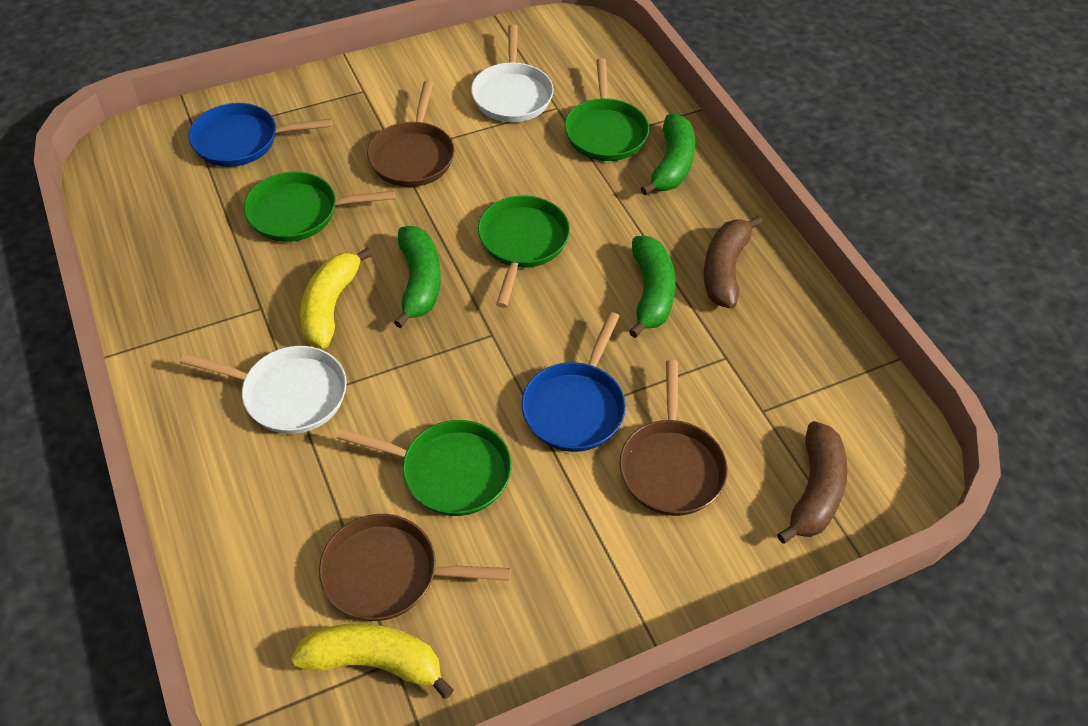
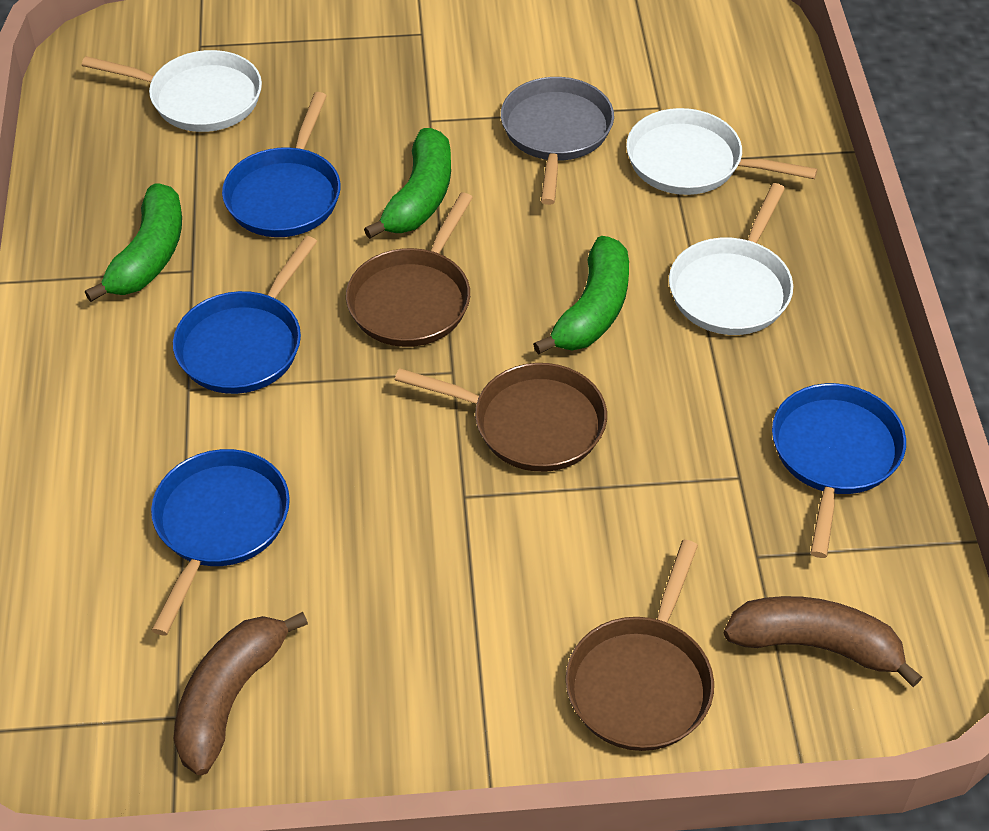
blue pan: 2 -> 4
green pan: 4 -> 0
grey pan: 0 -> 1
white pan: 2 -> 3
yellow banana: 2 -> 0

